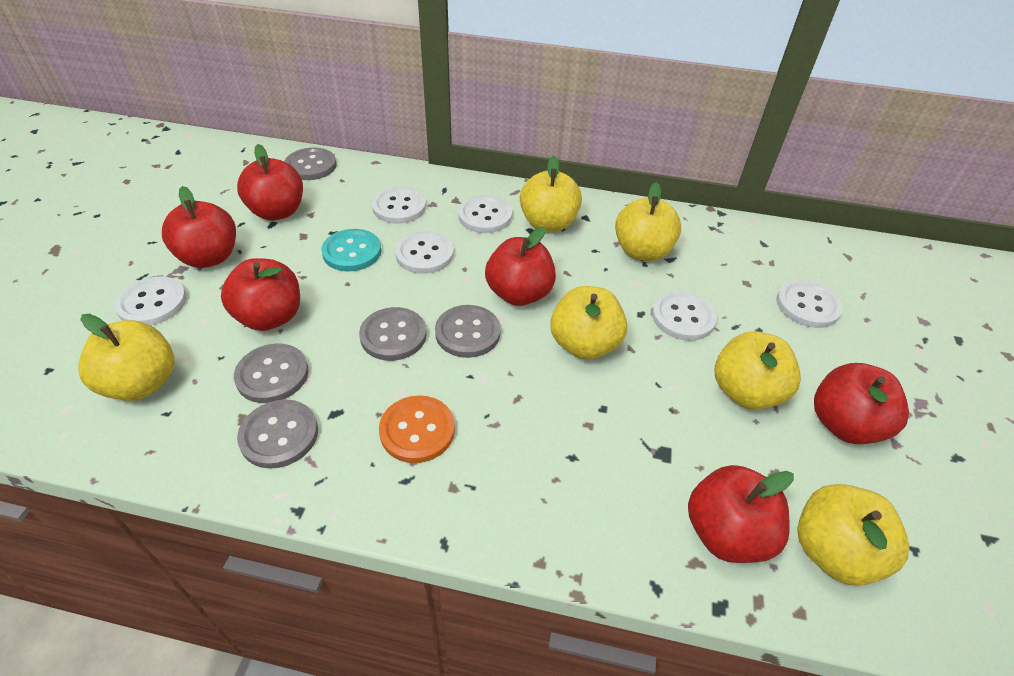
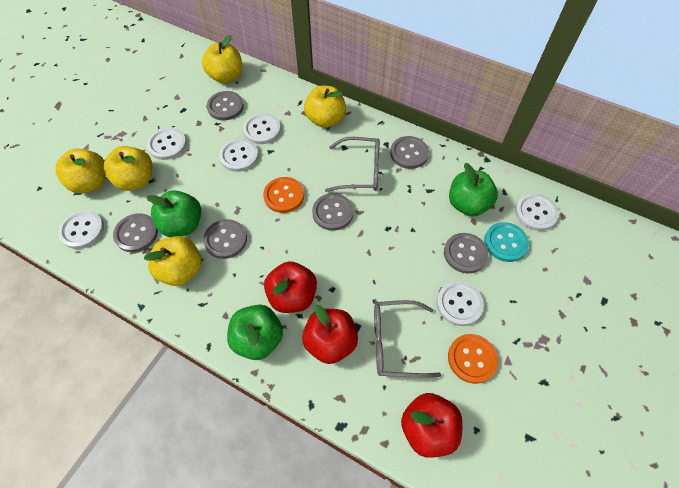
green apple: 0 -> 3
grey button: 5 -> 6
grey glasses: 0 -> 2
orange button: 1 -> 2
red apple: 6 -> 3
yellow apple: 6 -> 5

